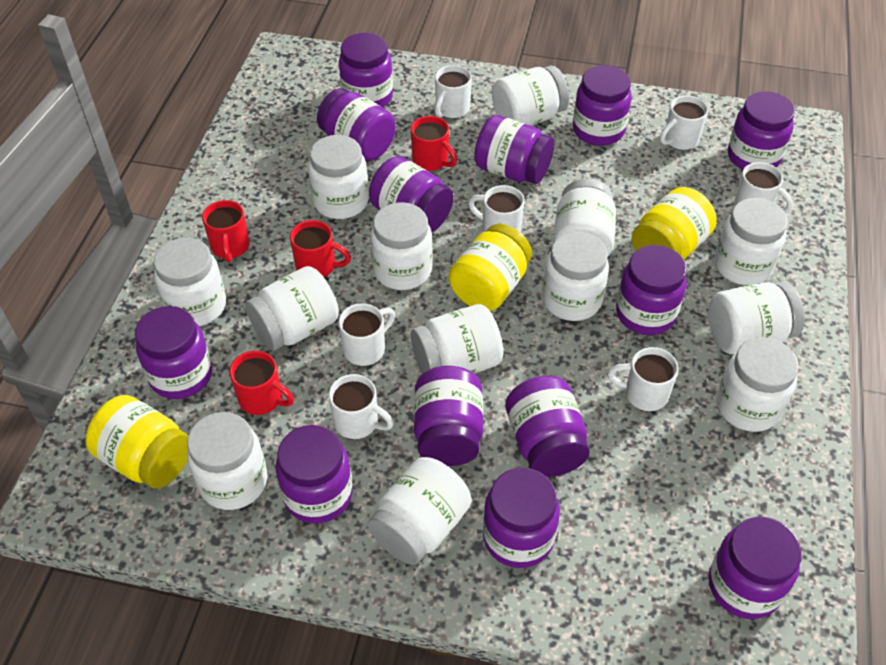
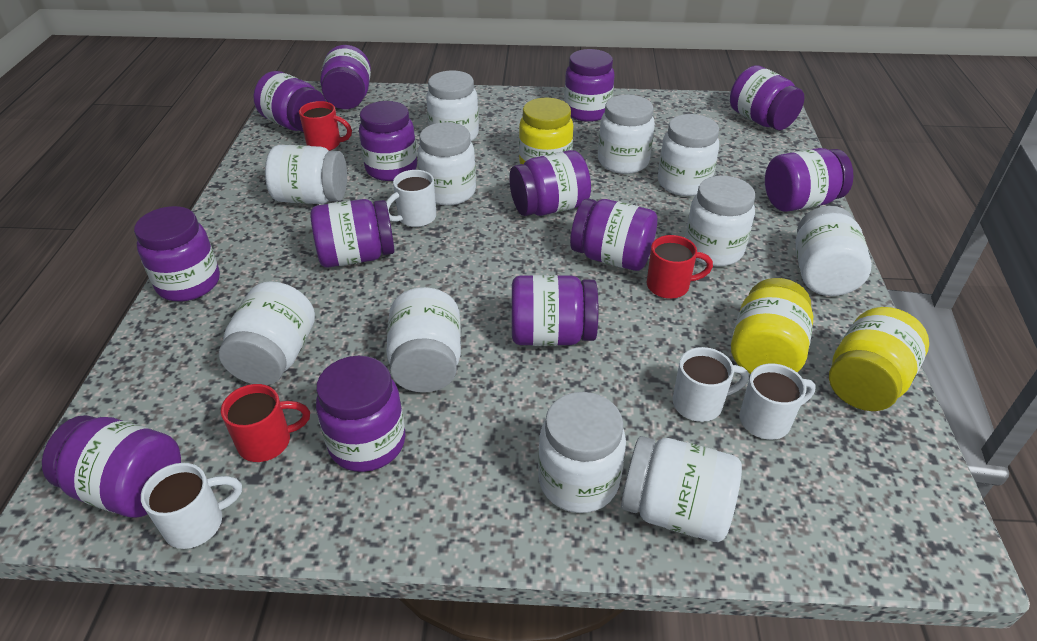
red mug: 4 -> 3
white jar: 13 -> 11
white mug: 7 -> 4

